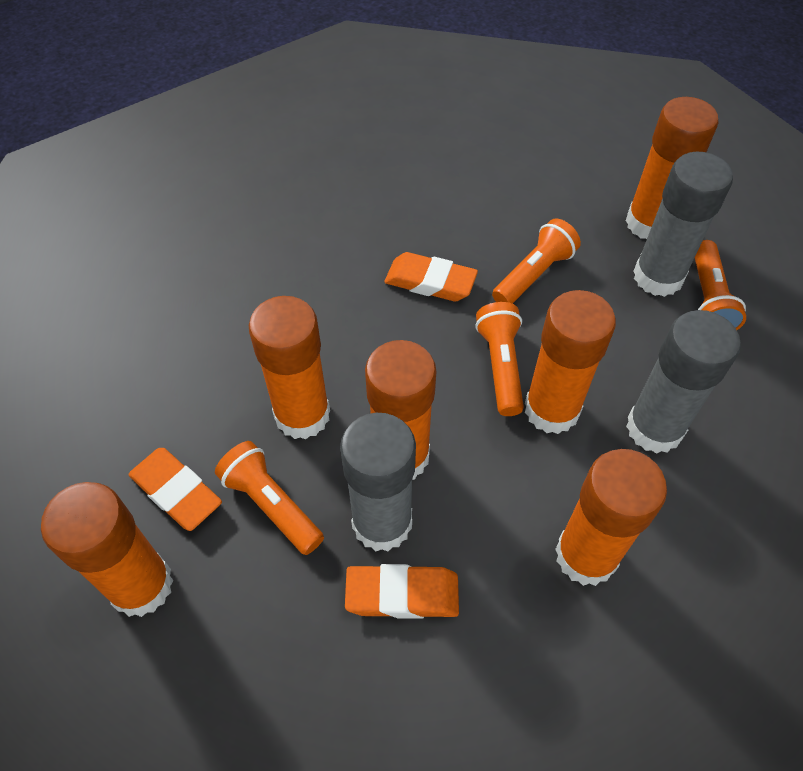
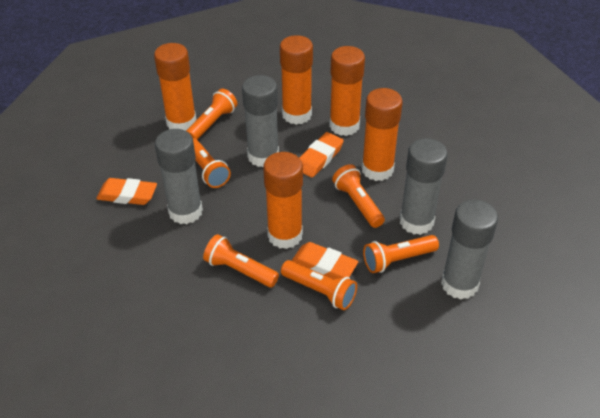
grey glue stick: 3 -> 4
orange flashlight: 4 -> 6
orange glue stick: 6 -> 5

